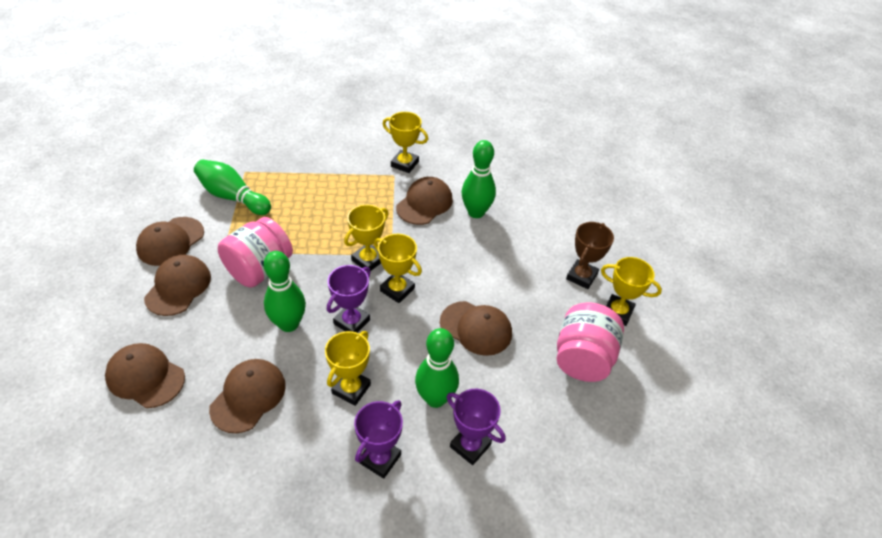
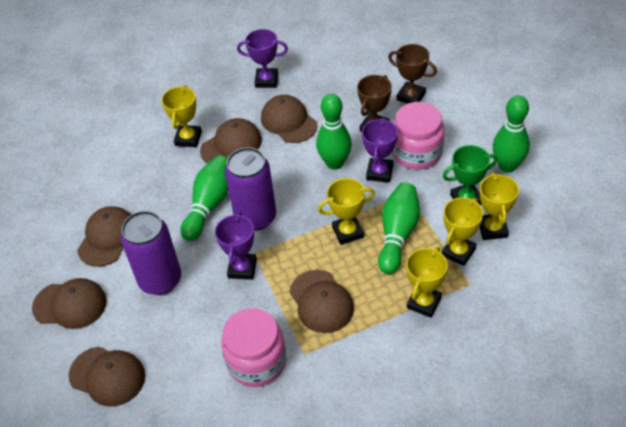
brown trophy: 1 -> 2
green trophy: 0 -> 1
purple can: 0 -> 2

